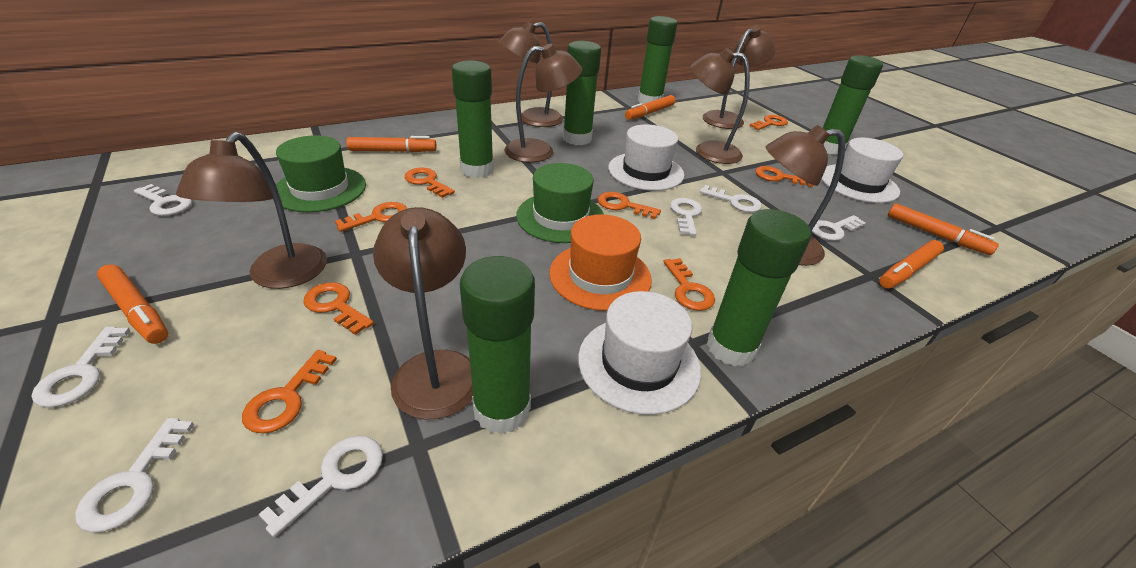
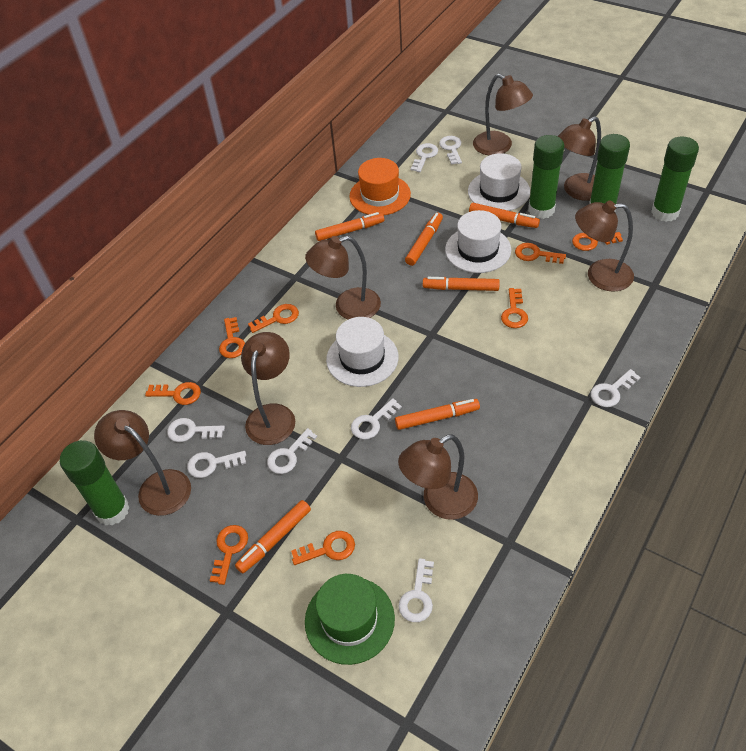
green glue stick: 6 -> 4
green hat: 2 -> 1
orange marker: 5 -> 6
white key: 7 -> 8

